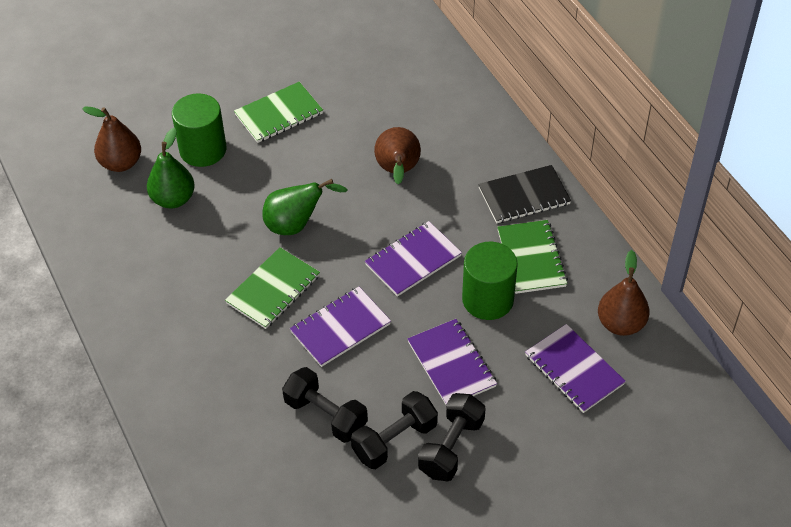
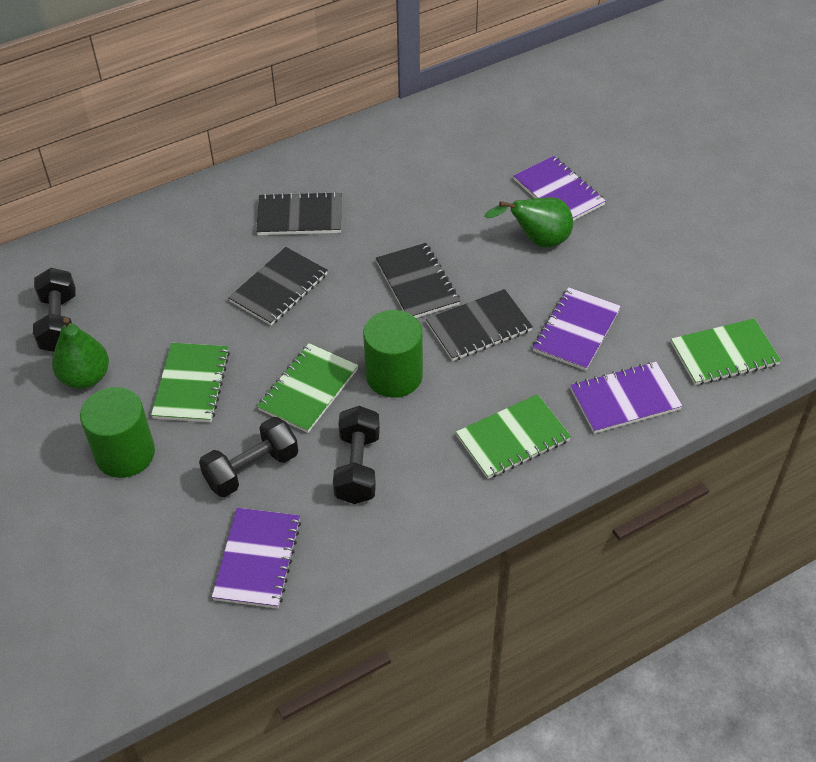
black notebook: 1 -> 4
brown pear: 3 -> 0
green notebook: 3 -> 4

